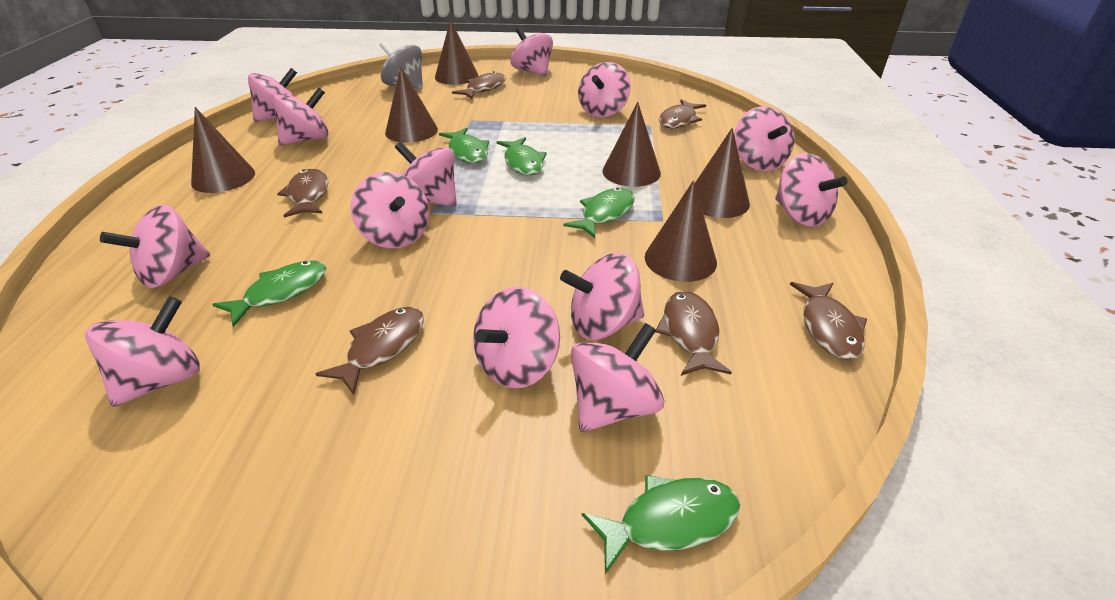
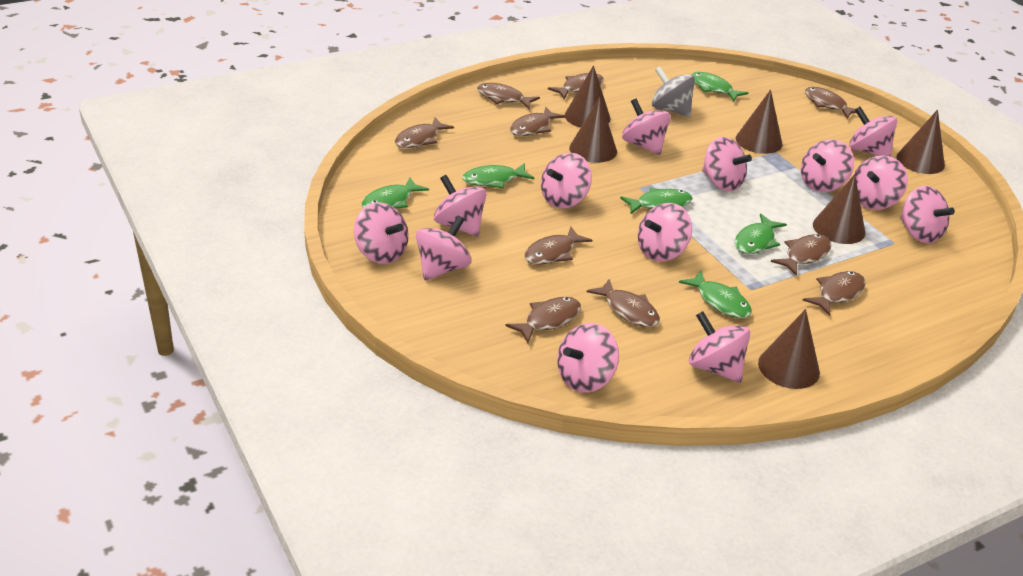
brown fish: 6 -> 10
green fish: 5 -> 6

